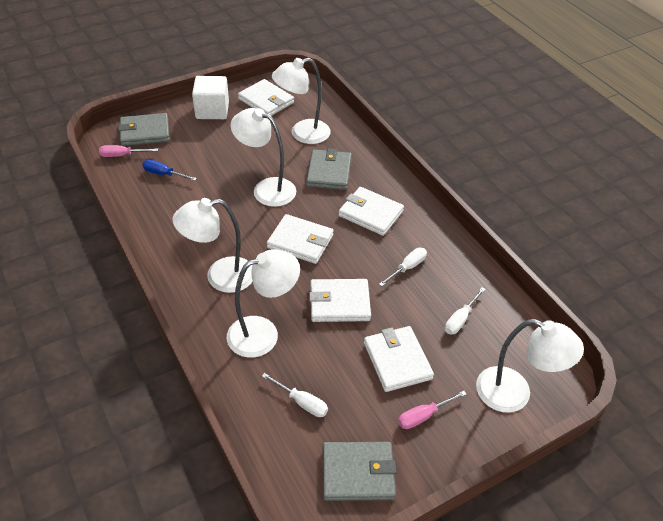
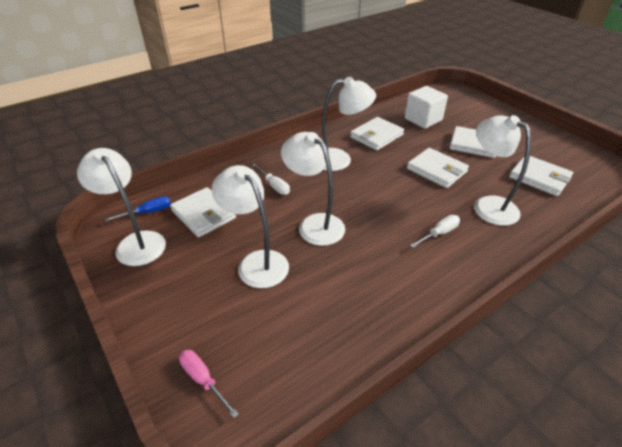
grey wallet: 3 -> 0
pink screwdriver: 2 -> 1
white screwdriver: 3 -> 2

